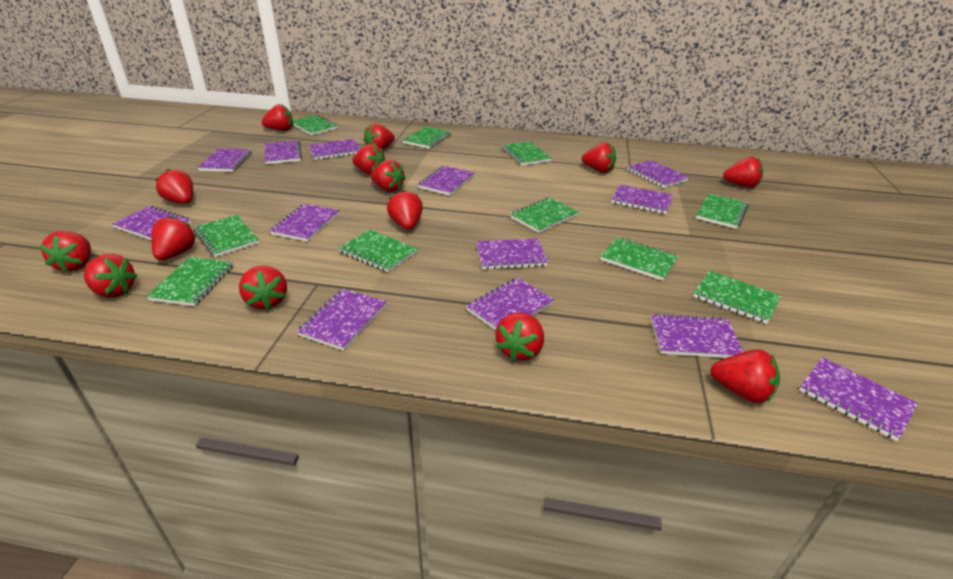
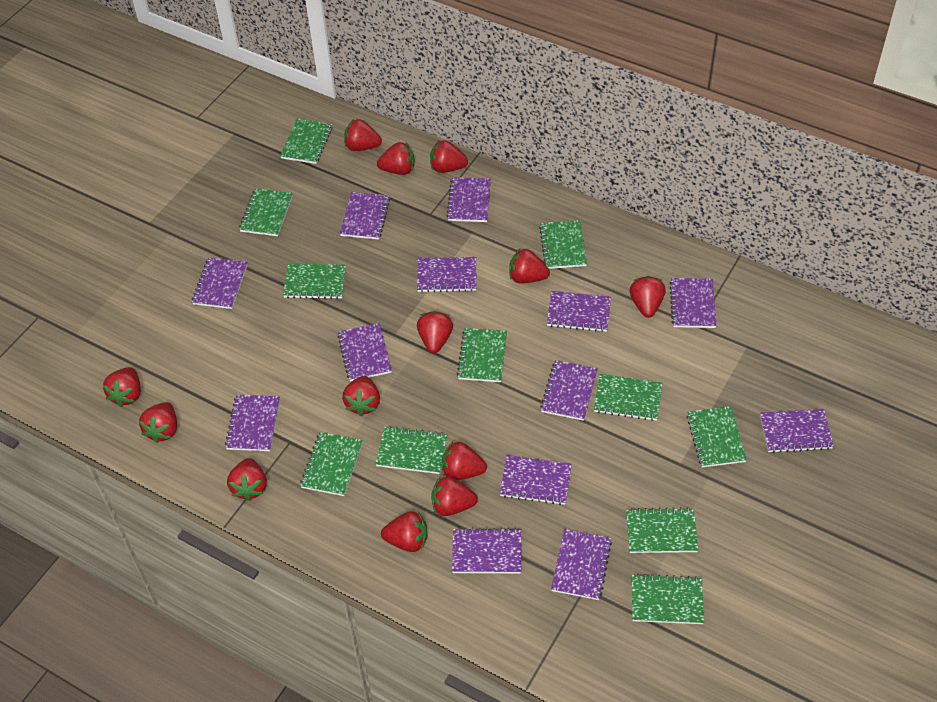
green notebook: 10 -> 11
red strawberry: 14 -> 13

